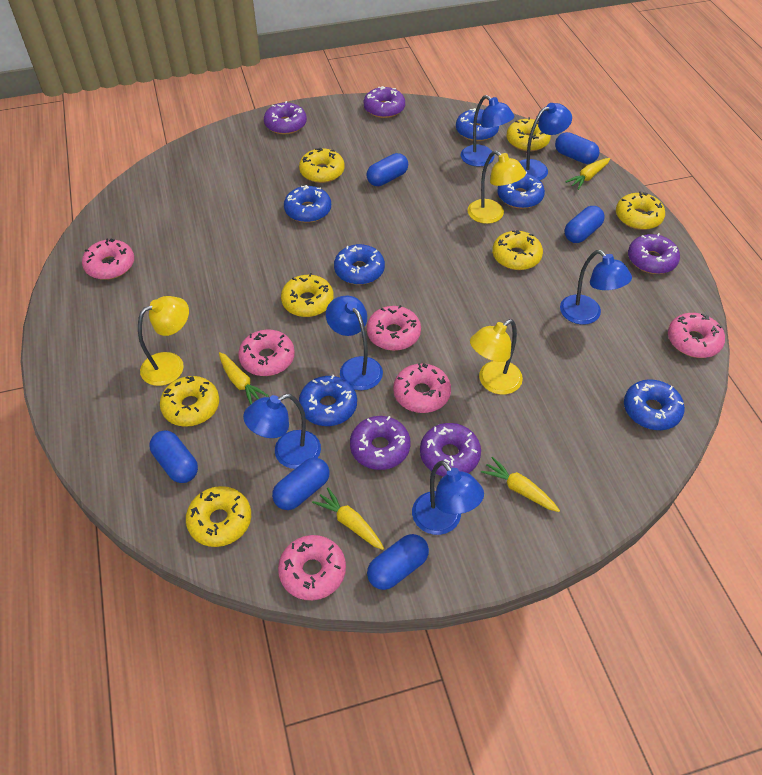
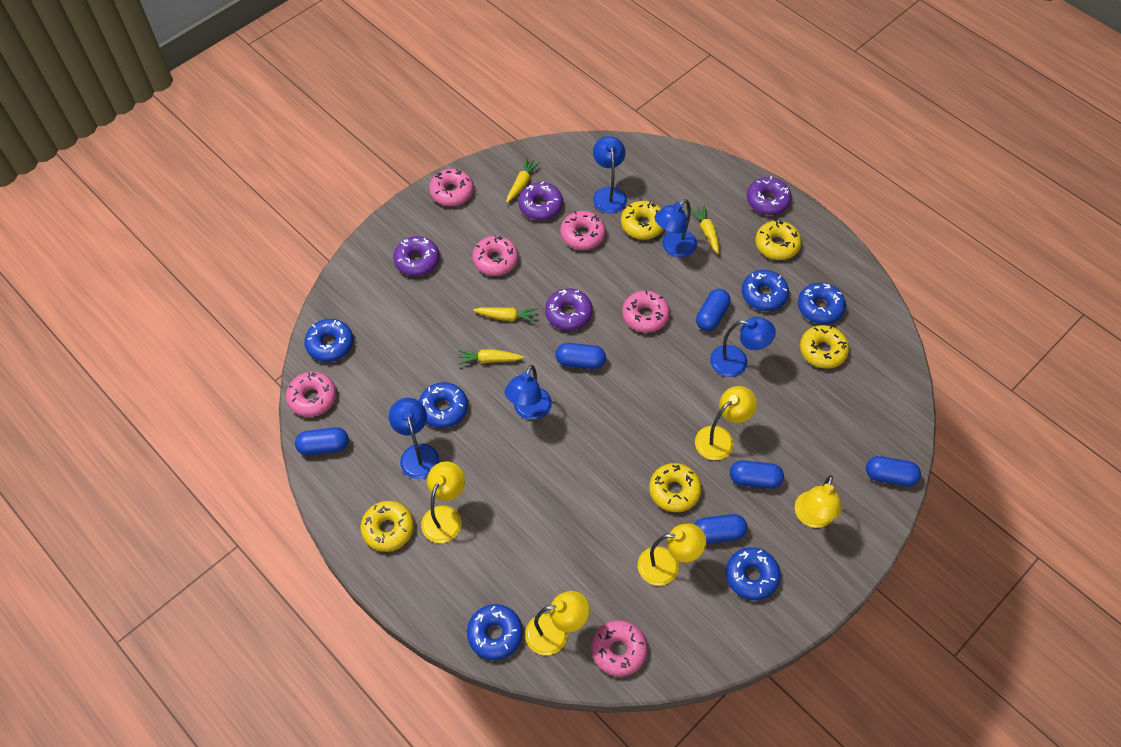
blue lamp: 6 -> 5
purple donut: 5 -> 4
yellow donut: 7 -> 5
yellow lamp: 3 -> 5

